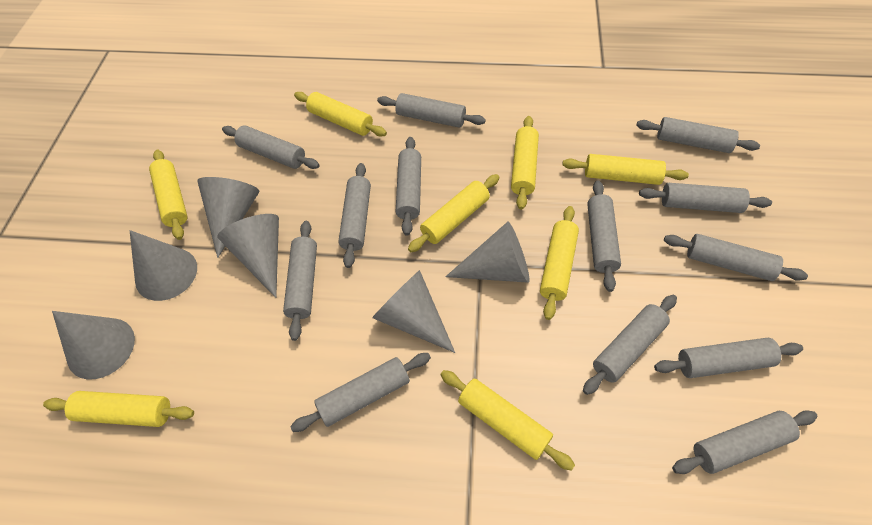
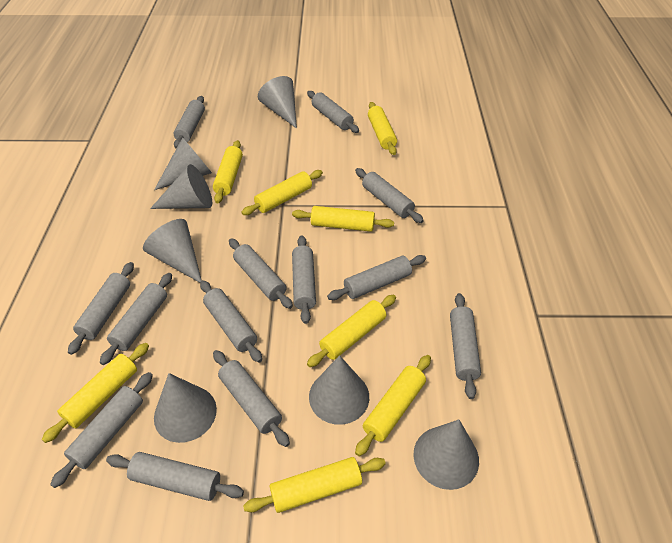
grey cone: 6 -> 7

